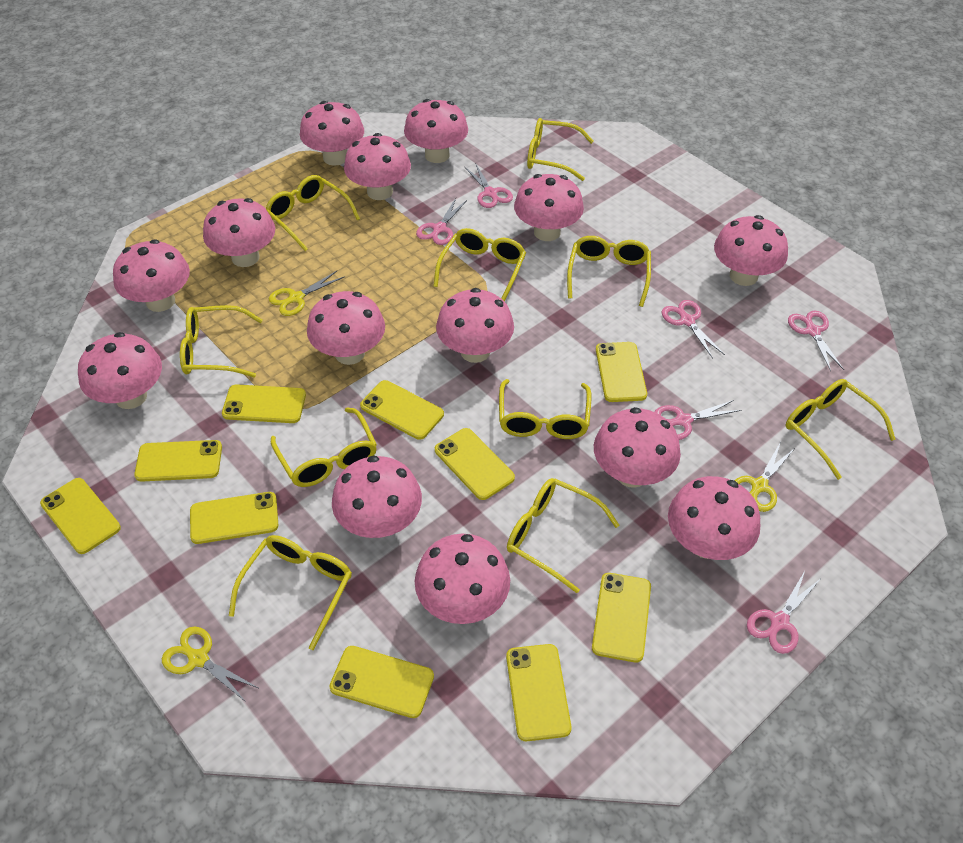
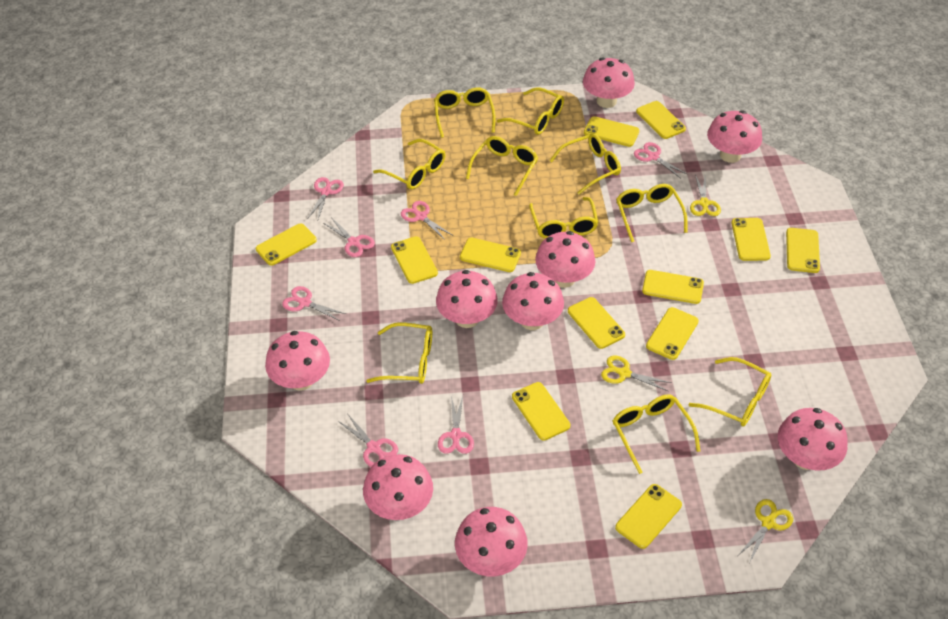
pink mushroom: 14 -> 9
pink scissors: 6 -> 7
yellow phone: 10 -> 12

